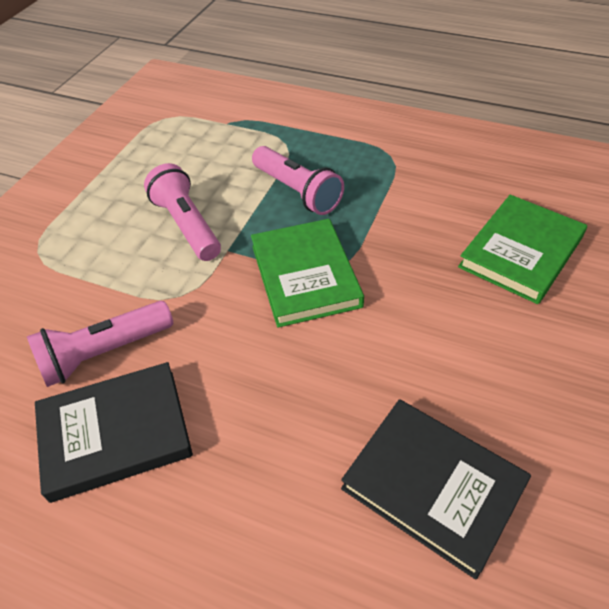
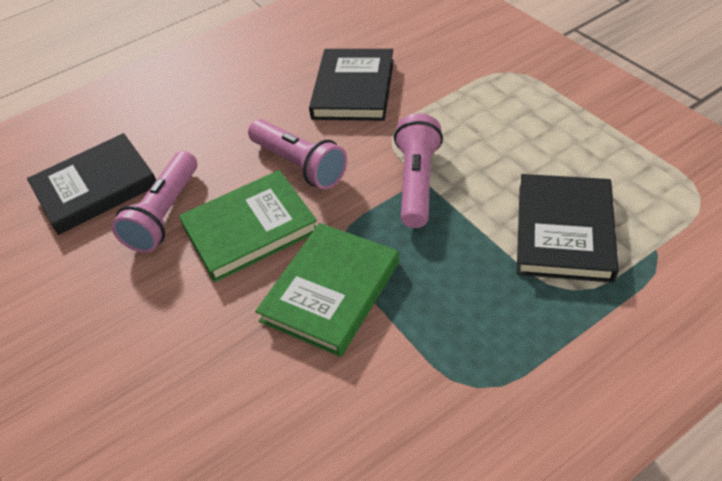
black book: 2 -> 3

